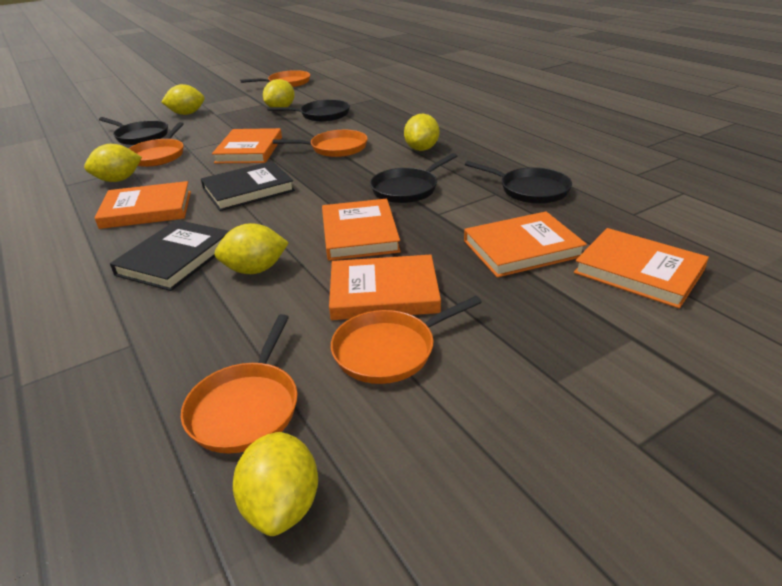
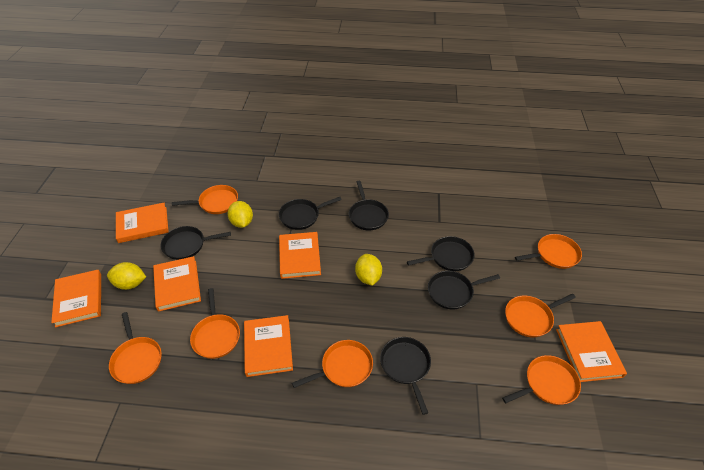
black book: 2 -> 0
black pan: 4 -> 6
orange pan: 5 -> 7
yellow lemon: 6 -> 3

